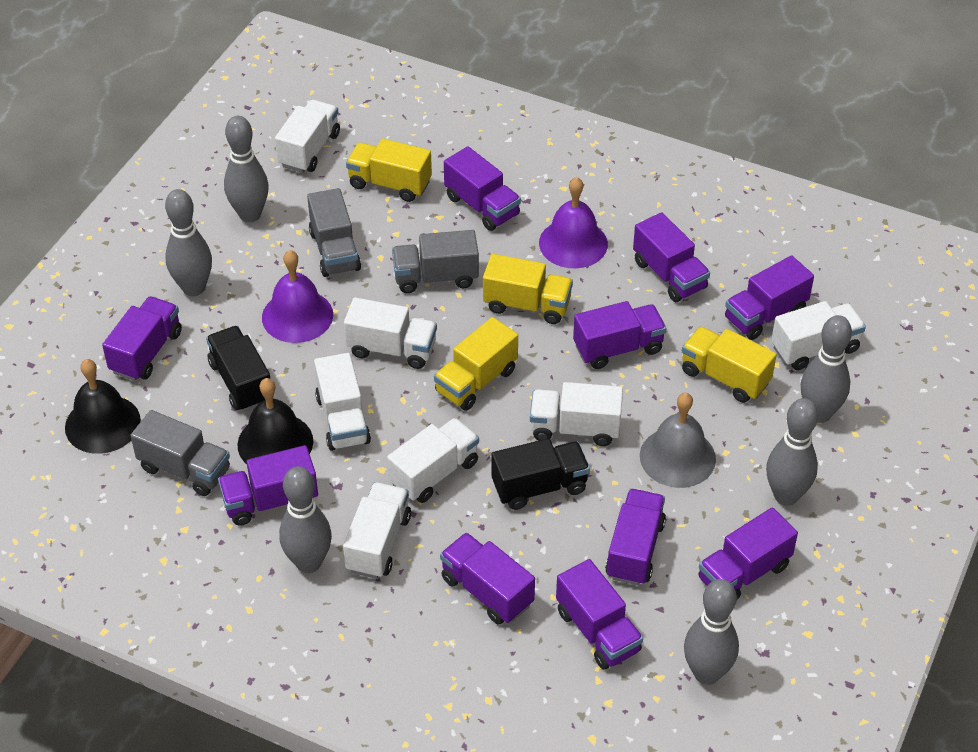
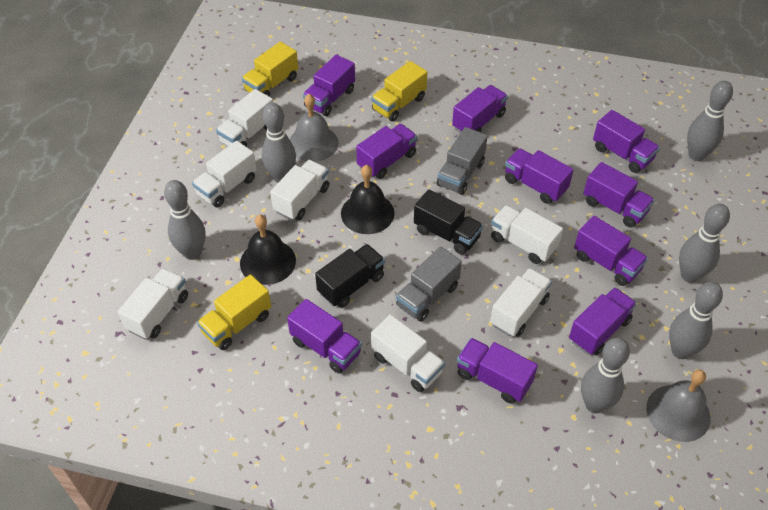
grey bell: 1 -> 2
grey truck: 3 -> 2
purple bell: 2 -> 0
yellow truck: 4 -> 3

